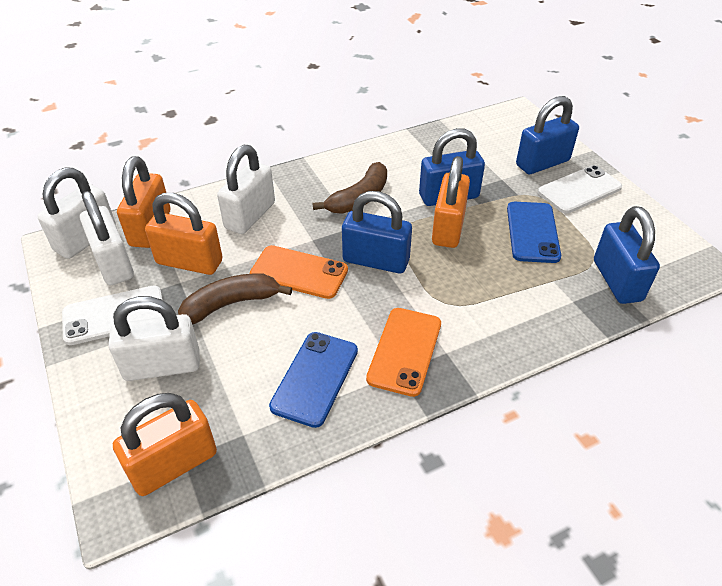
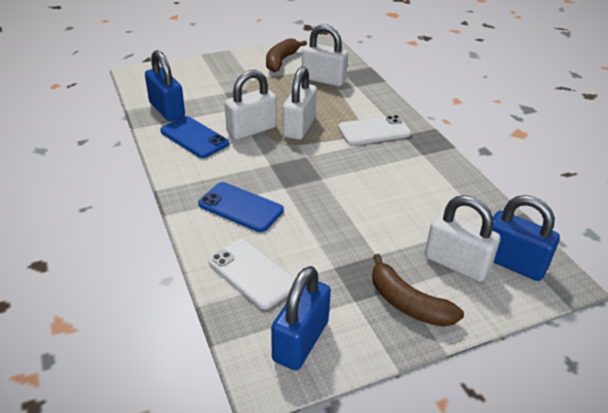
blue padlock: 4 -> 3
orange padlock: 4 -> 0
orange phone: 2 -> 0

